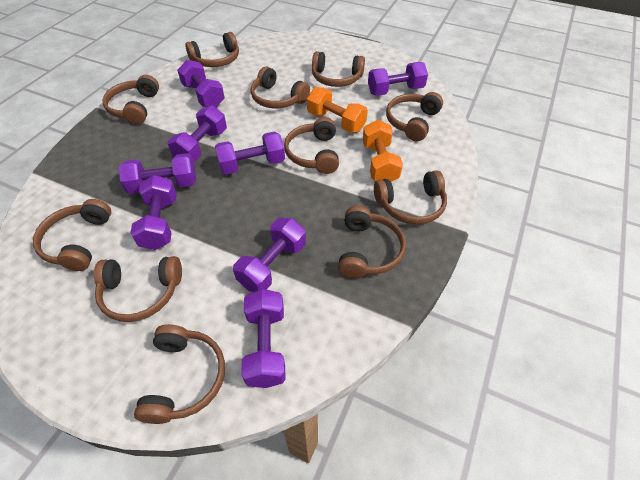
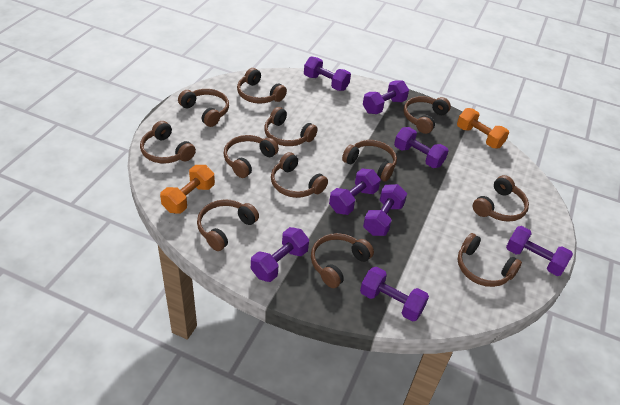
brown headphones: 11 -> 12

